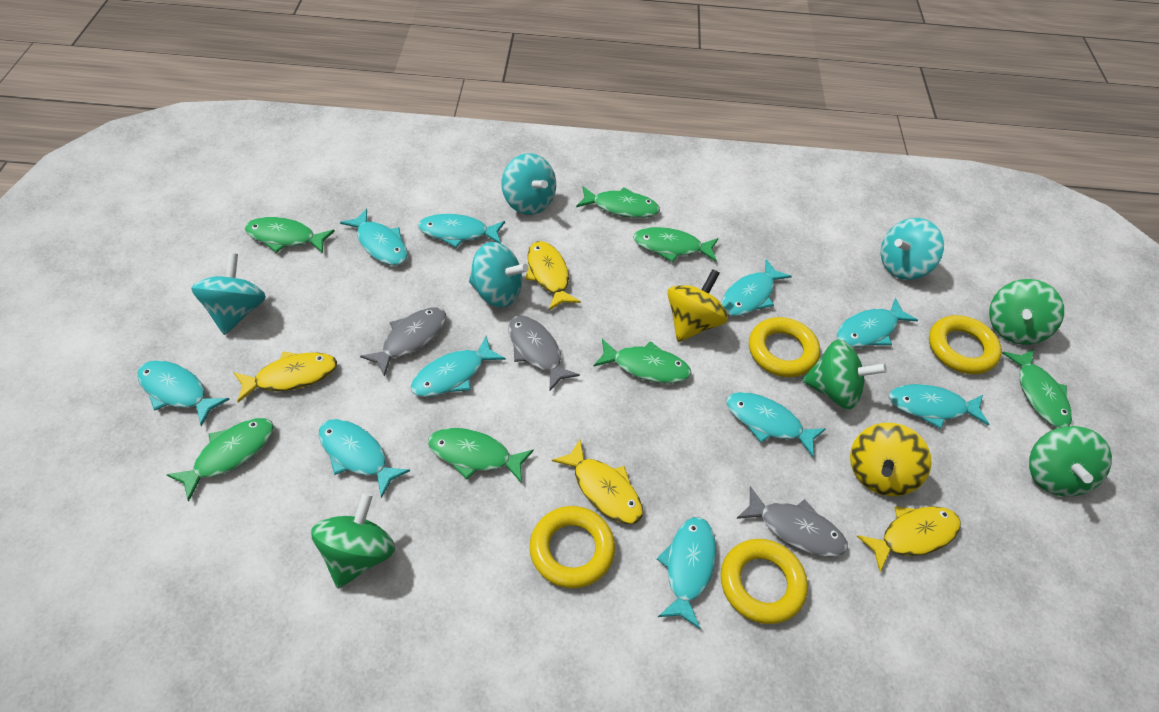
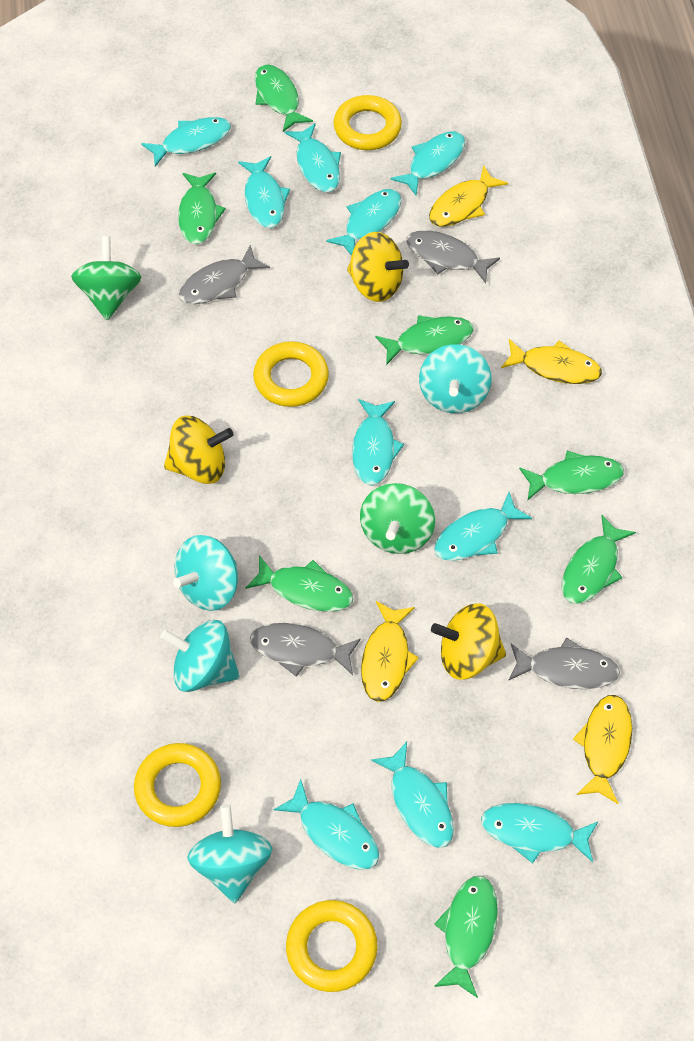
green spinning top: 4 -> 2
grey fish: 3 -> 4
yellow spinning top: 2 -> 3

